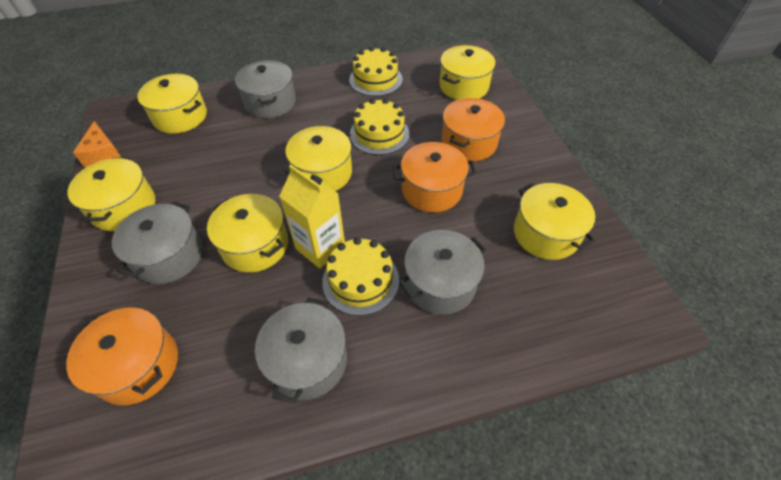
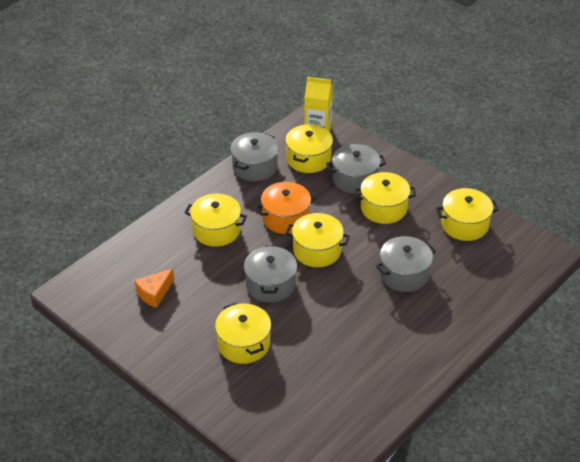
orange pot: 3 -> 1
yellow cake: 3 -> 0

